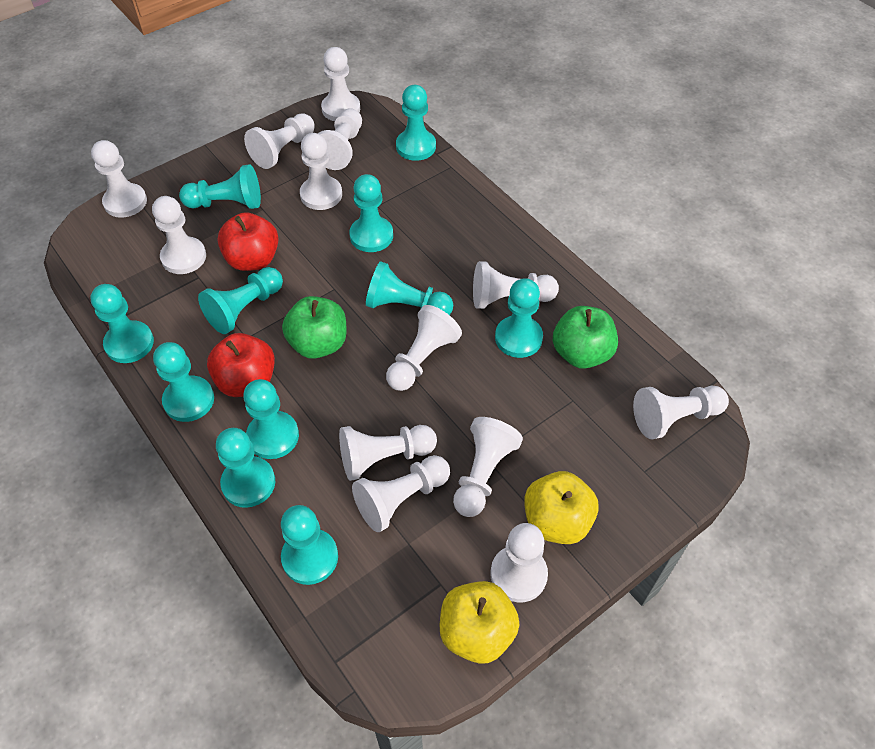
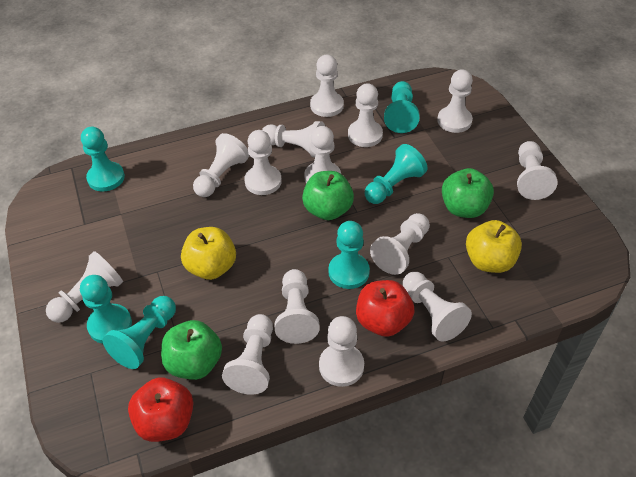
green apple: 2 -> 3
turquoise pawn: 11 -> 6
white pawn: 13 -> 14

